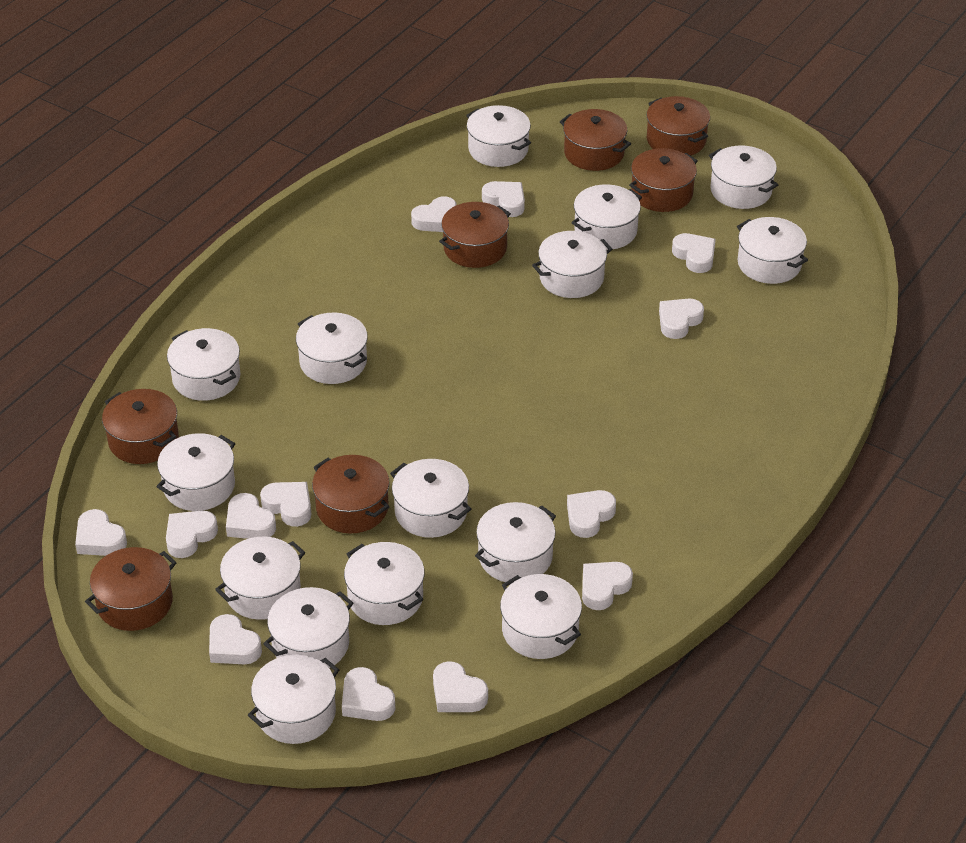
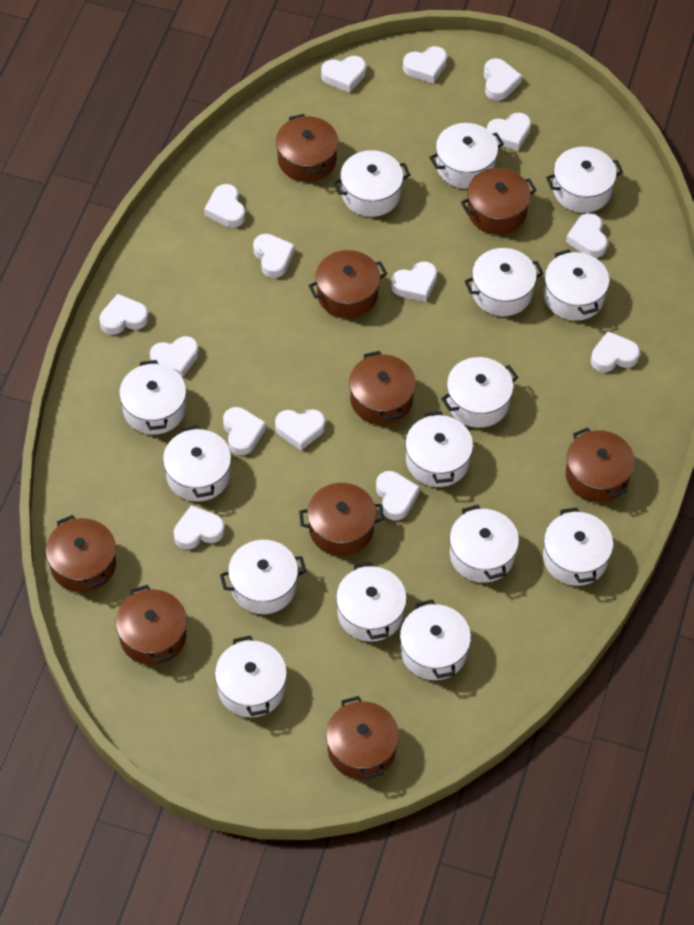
brown pot: 7 -> 9
white heart: 13 -> 15

